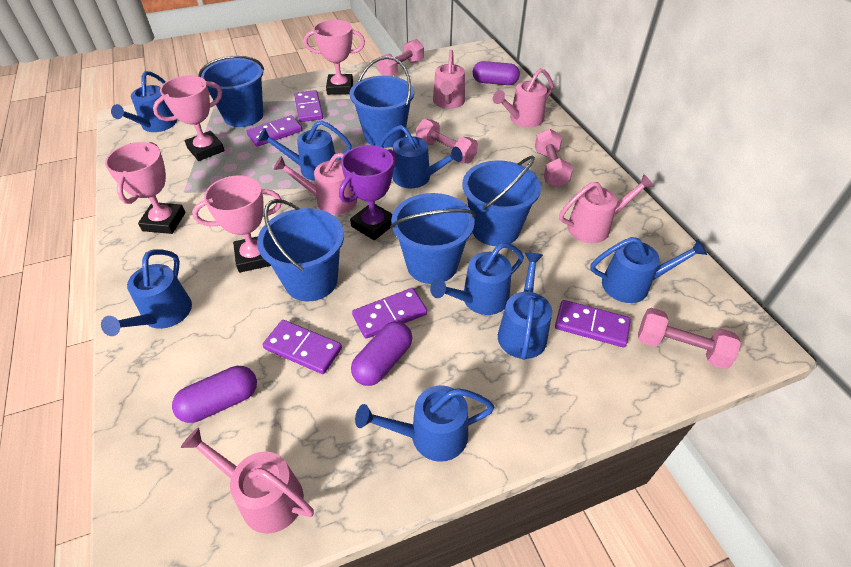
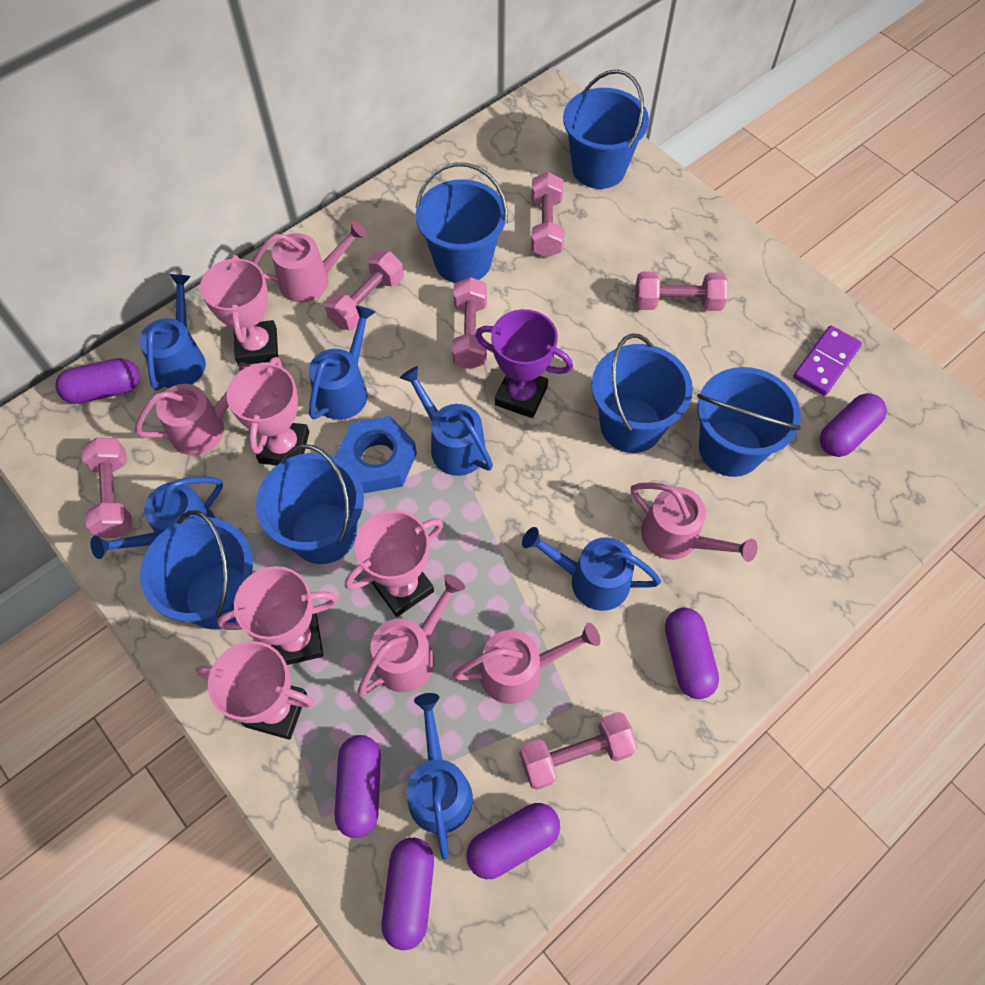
blue bucket: 5 -> 6
blue nut: 0 -> 1
blue watering can: 8 -> 6
pink dumbbell: 4 -> 6
pink trophy: 4 -> 5
purple capsule: 3 -> 6
purple domino: 5 -> 1

